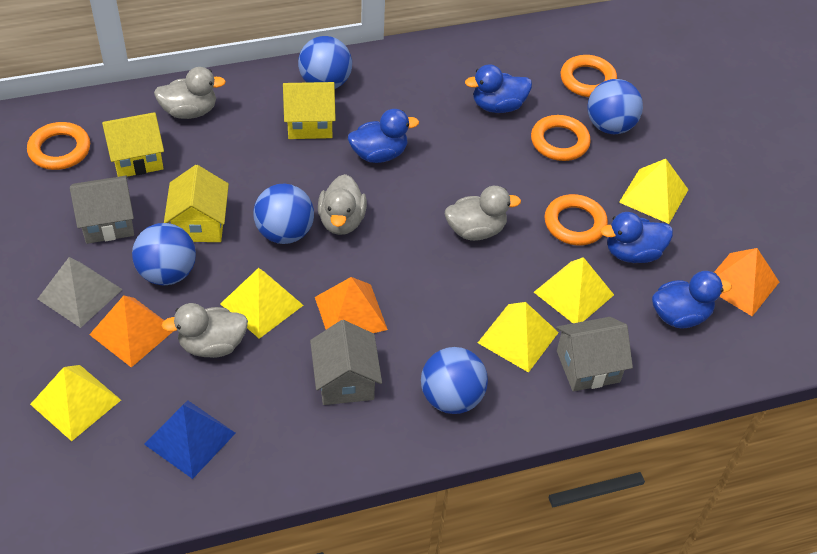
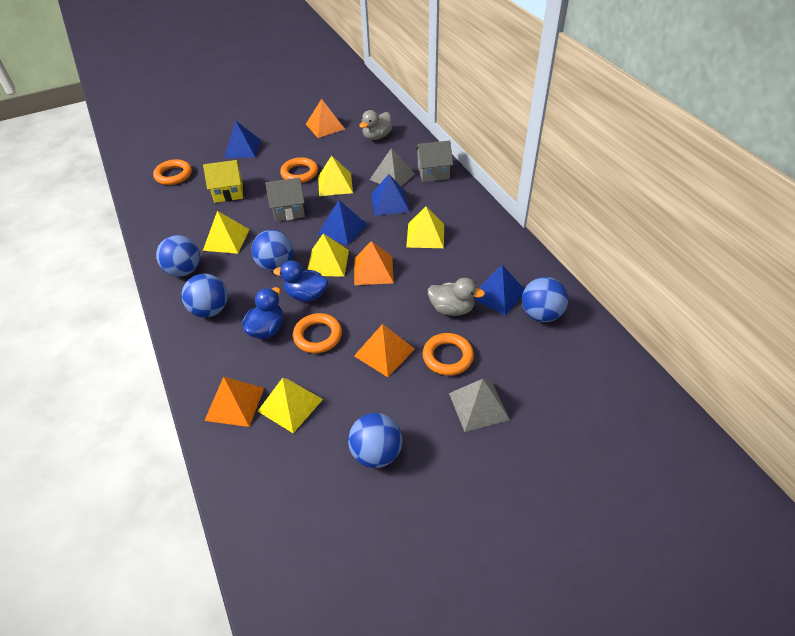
blue duck: 4 -> 2
blue pyramid: 1 -> 4
grey duck: 4 -> 2
grey house: 3 -> 2
grey pyramid: 1 -> 2
orange pyramid: 3 -> 4
yellow house: 3 -> 1

